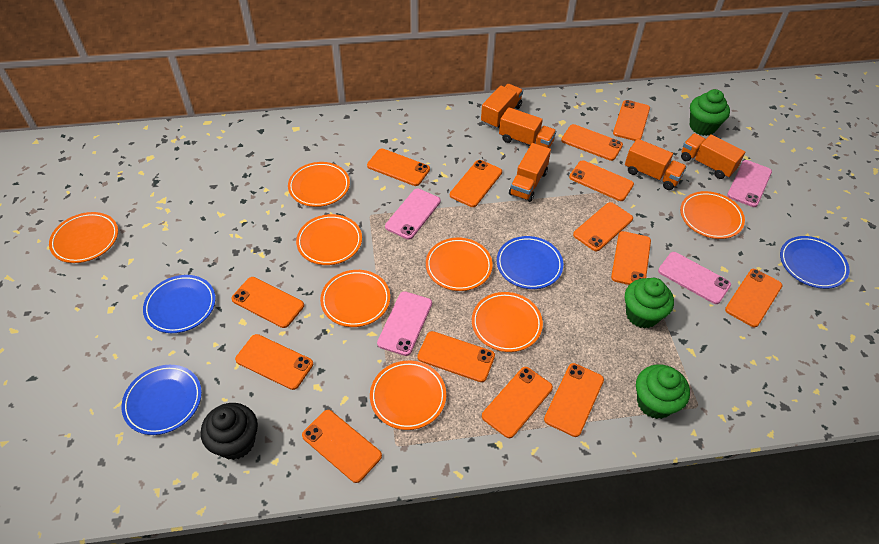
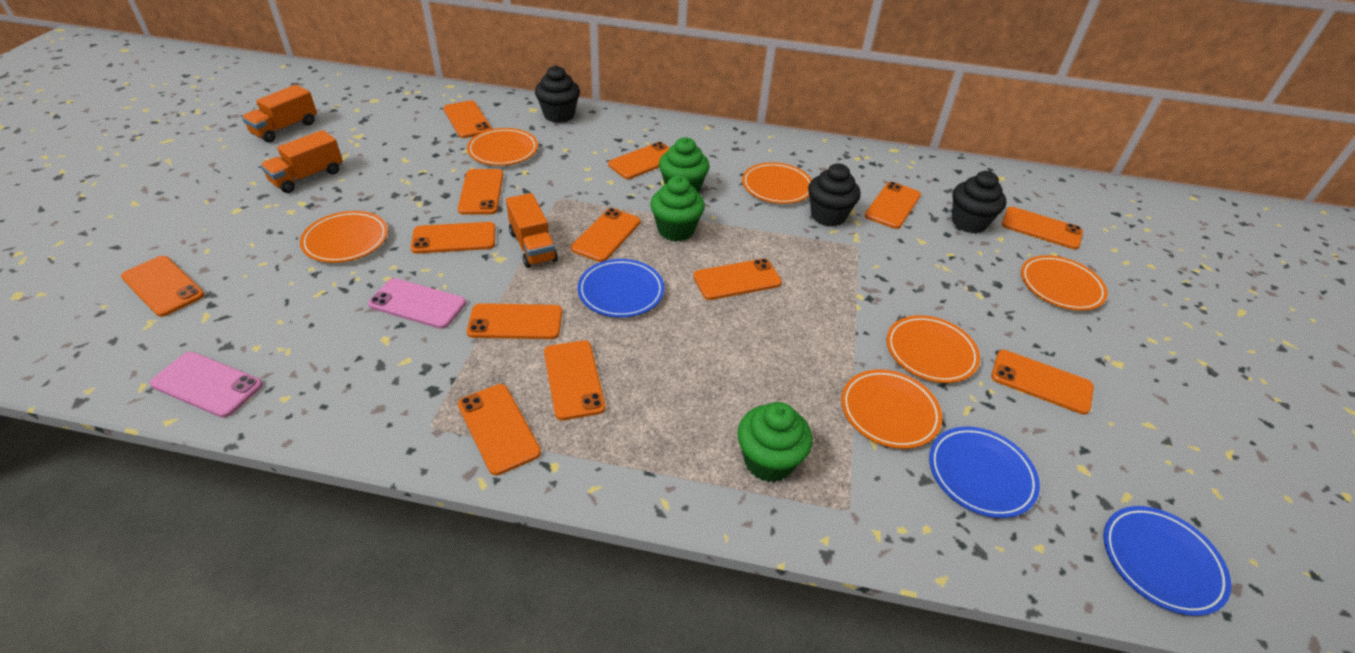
black cupcake: 1 -> 3
blue plate: 4 -> 3
orange phone: 14 -> 13
orange plate: 8 -> 6
orange truck: 5 -> 3
pink phone: 4 -> 2

